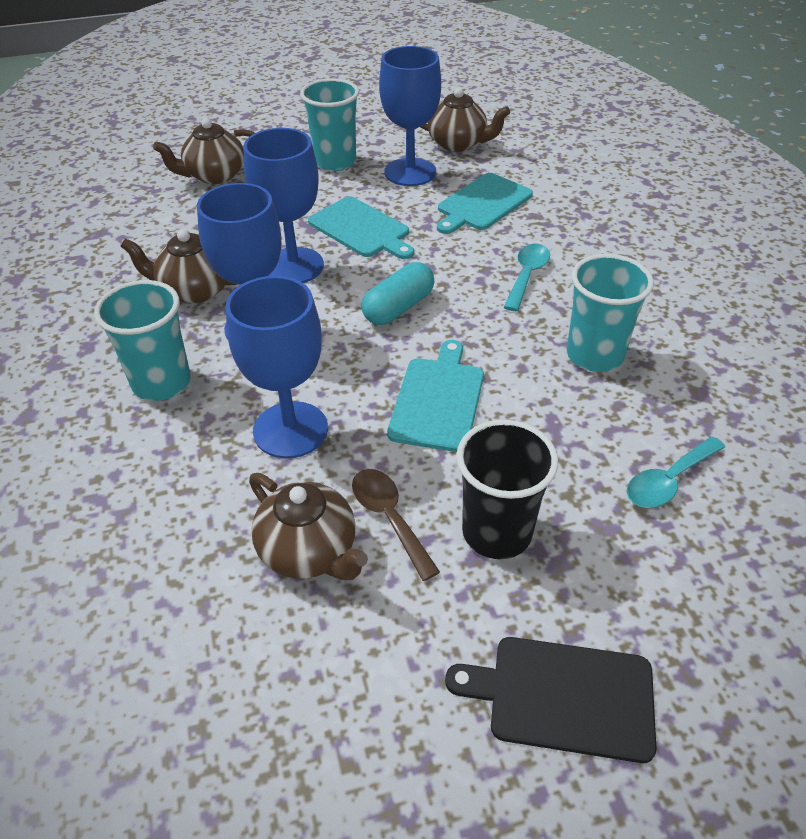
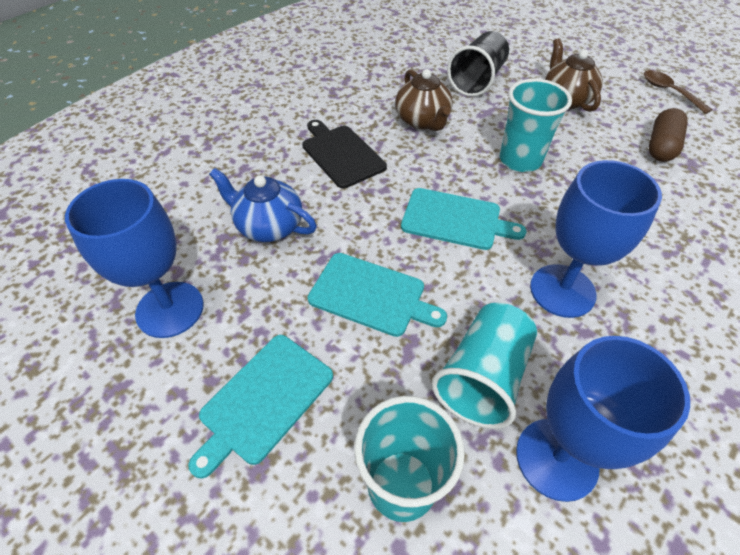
blue goblet: 4 -> 3
blue teapot: 0 -> 1
brown capsule: 0 -> 1
brown teapot: 4 -> 2
turquoise capsule: 1 -> 0
turquoise spoon: 2 -> 0

